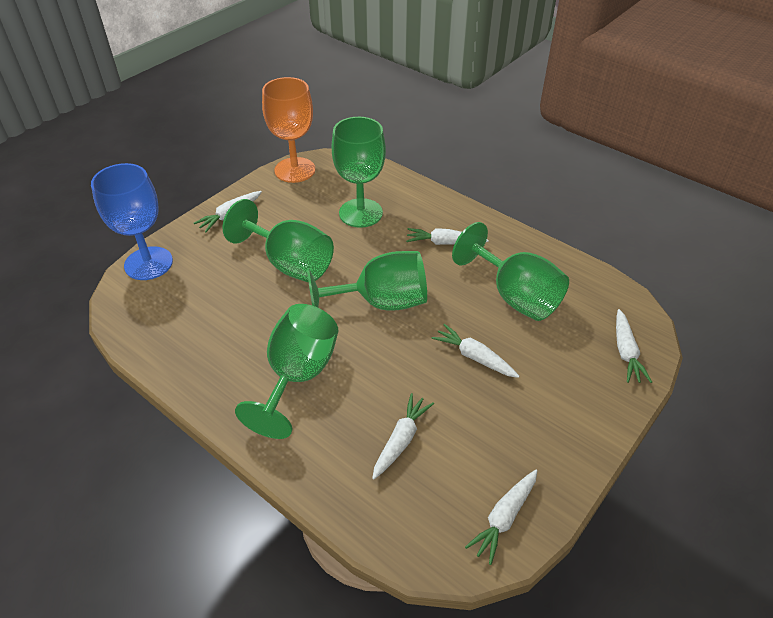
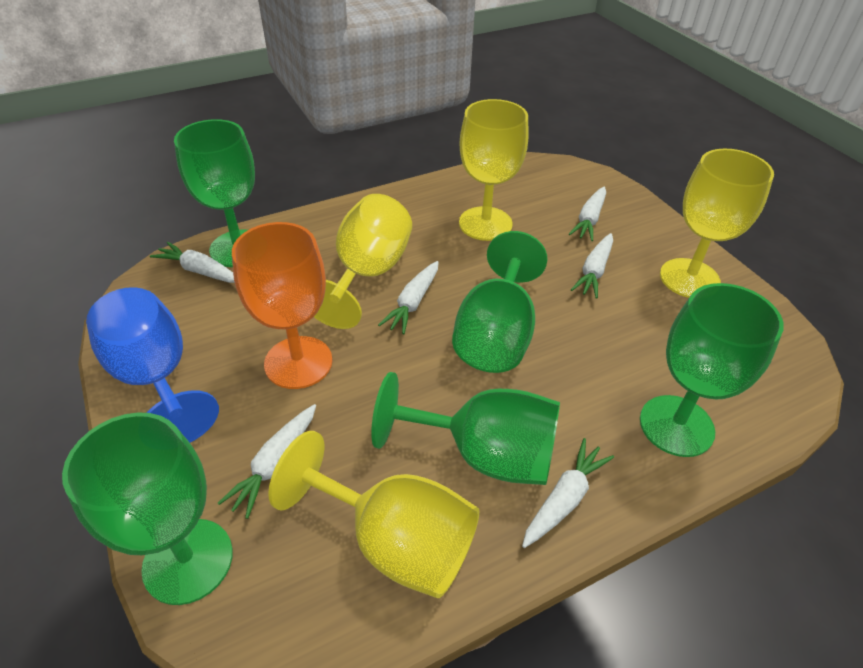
yellow goblet: 0 -> 4

